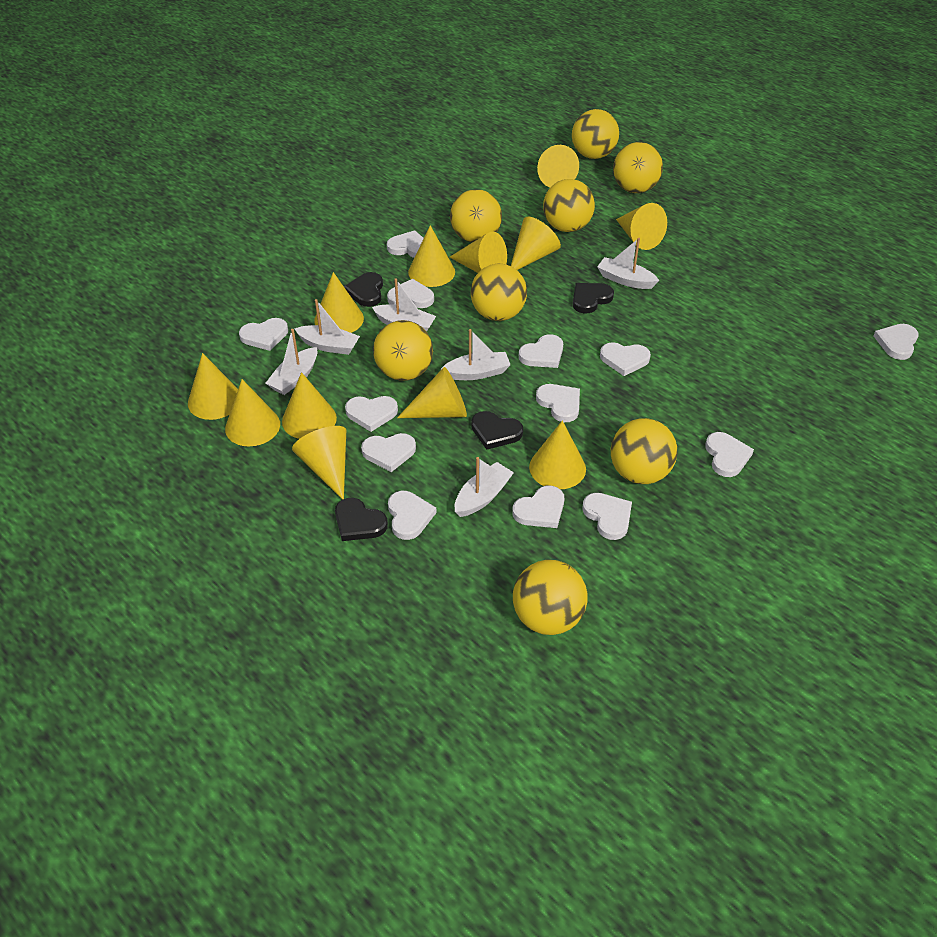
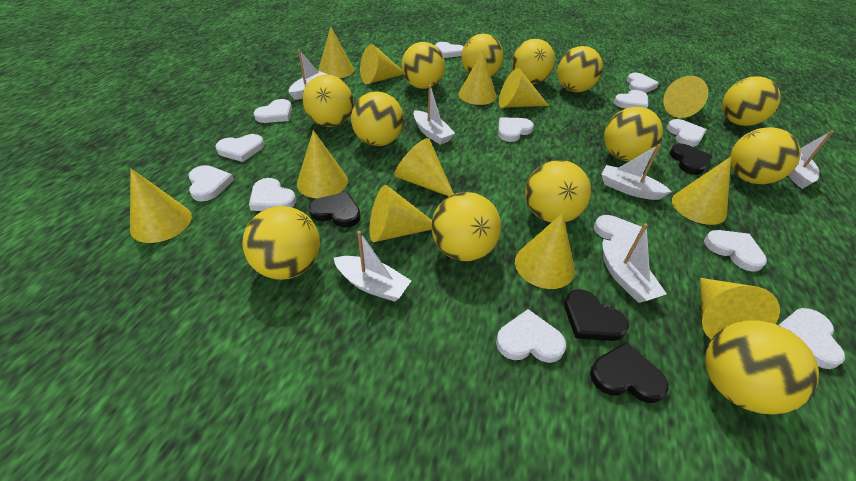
yellow ball: 8 -> 13

